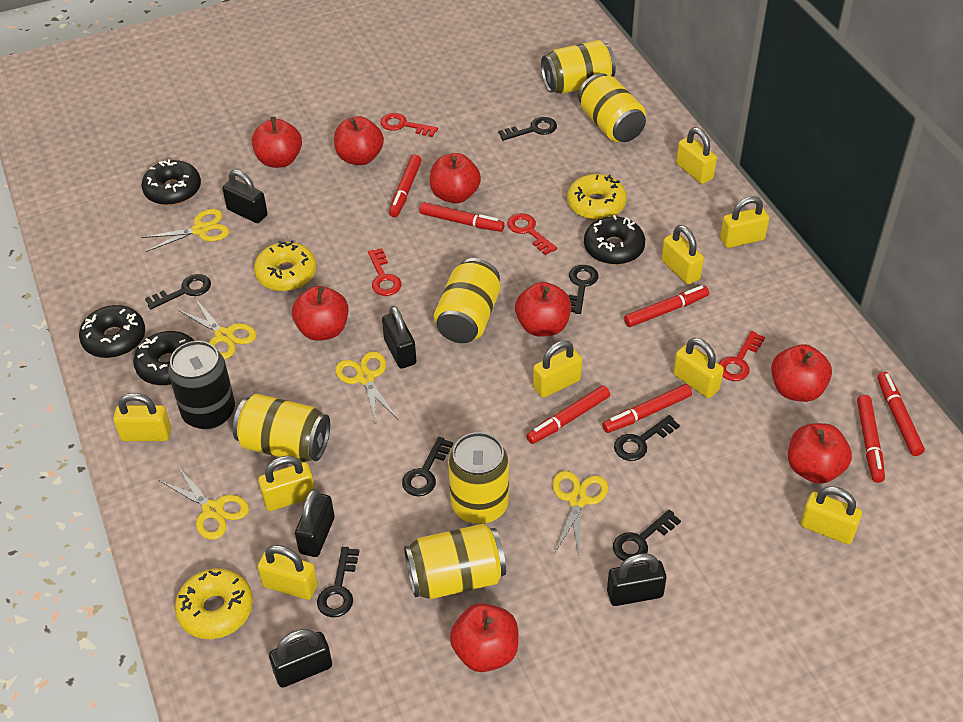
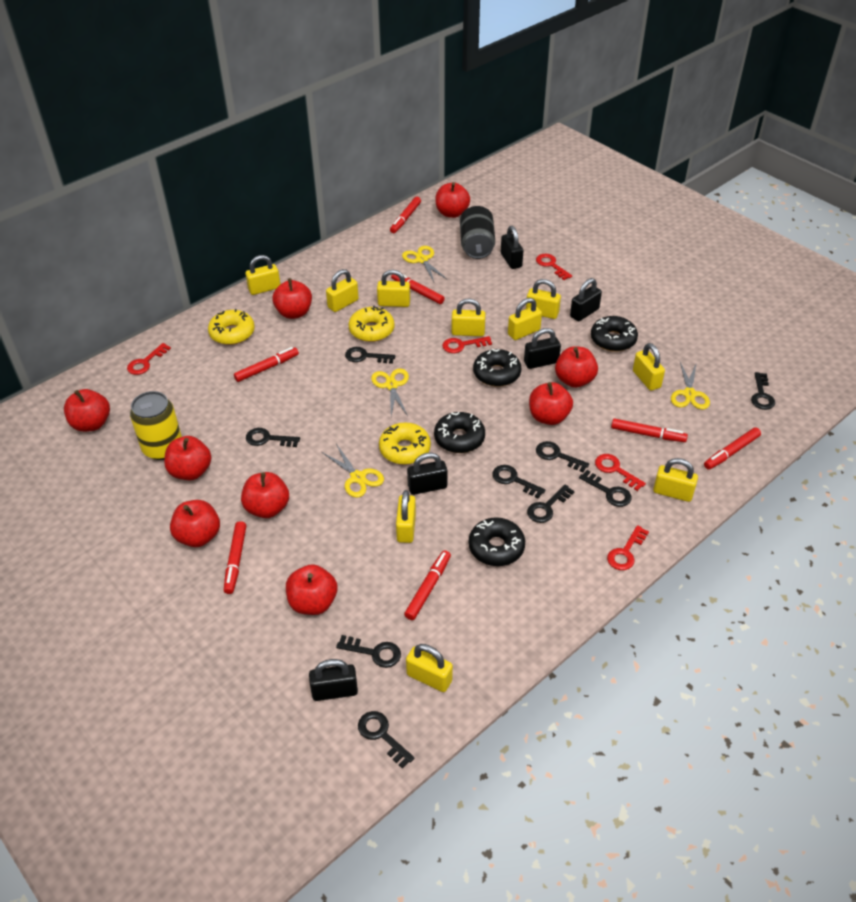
black key: 7 -> 9
red apple: 8 -> 9
red key: 4 -> 5
yellow can: 6 -> 1
yellow padlock: 9 -> 10
yellow scissors: 5 -> 4

